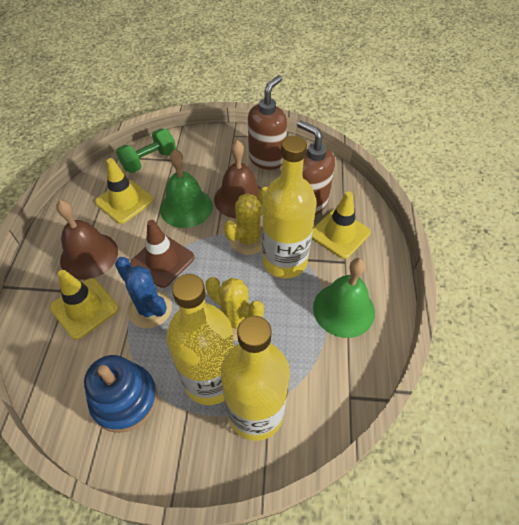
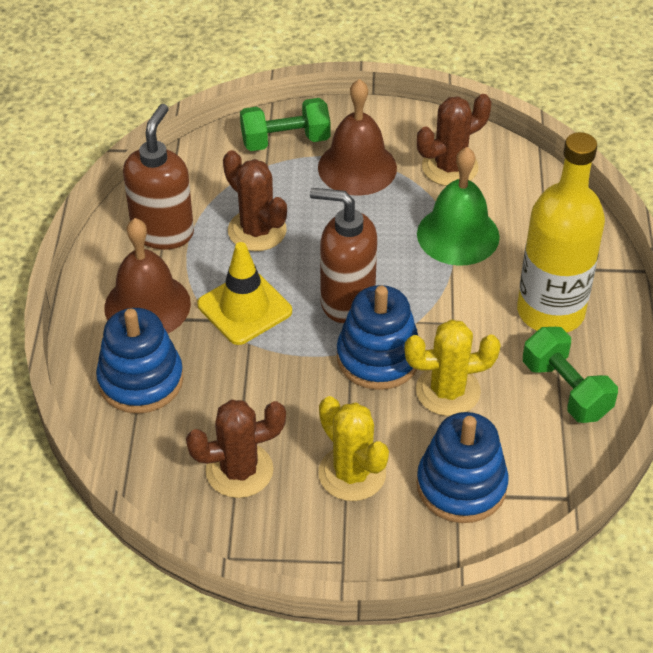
blue cactus: 1 -> 0
blue stacking toy: 1 -> 3
brown cactus: 0 -> 3
brown traffic cone: 1 -> 0
green bell: 2 -> 1
green dumbbell: 1 -> 2
yellow bottle: 3 -> 1
yellow traffic cone: 3 -> 1

